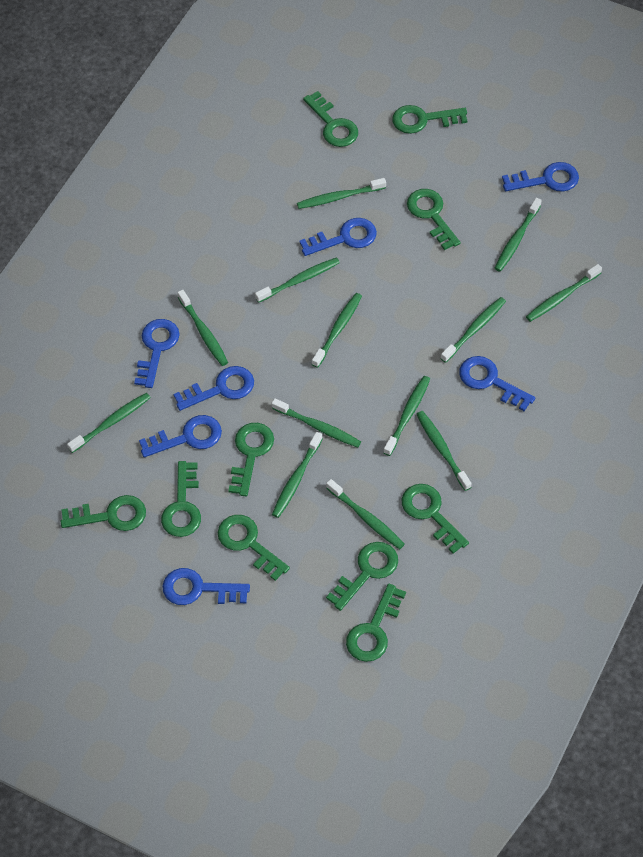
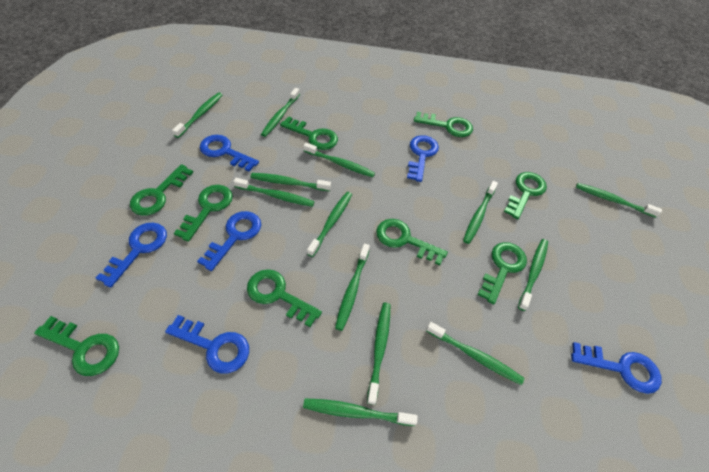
blue key: 7 -> 6
green key: 10 -> 9

